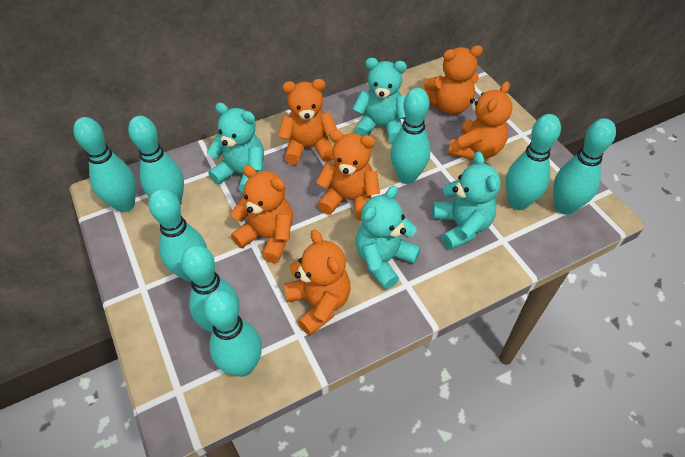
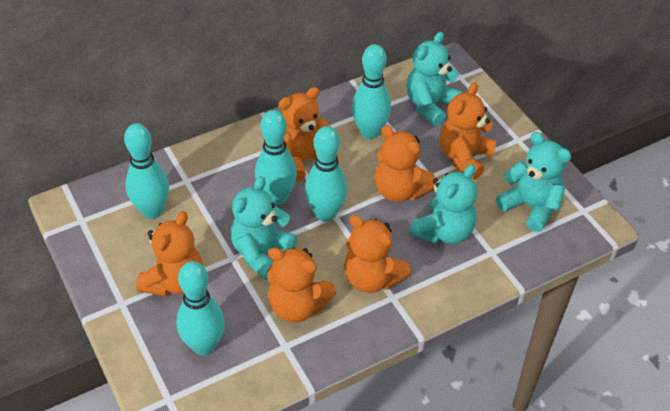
turquoise bowling pin: 8 -> 5

